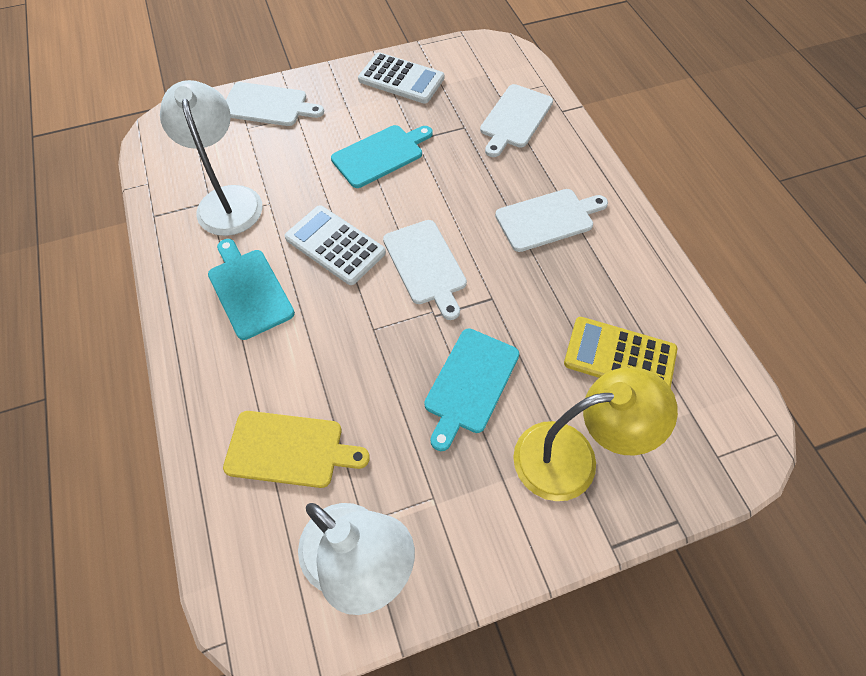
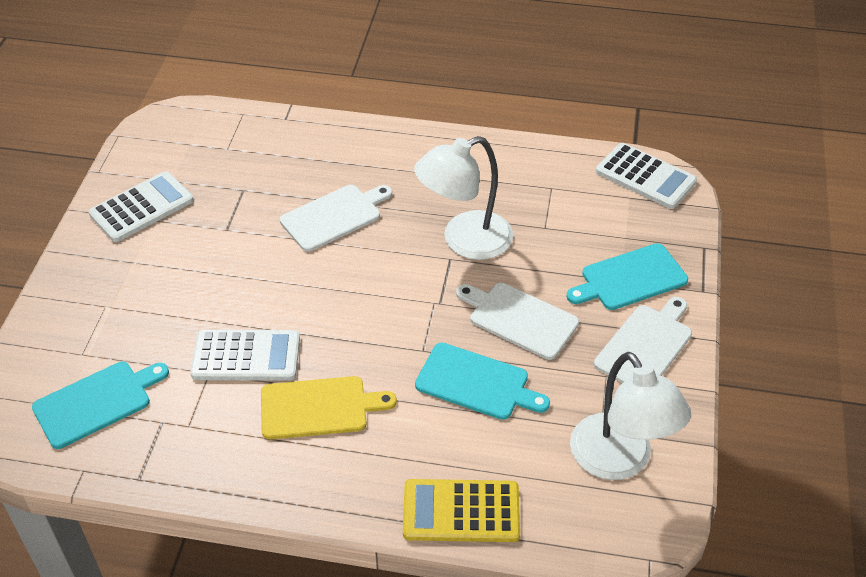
white calculator: 2 -> 3
white cutting board: 4 -> 3
yellow lamp: 1 -> 0

